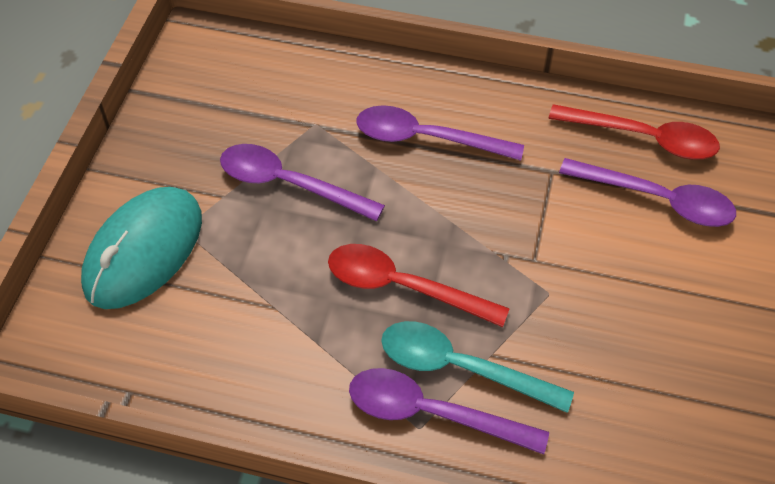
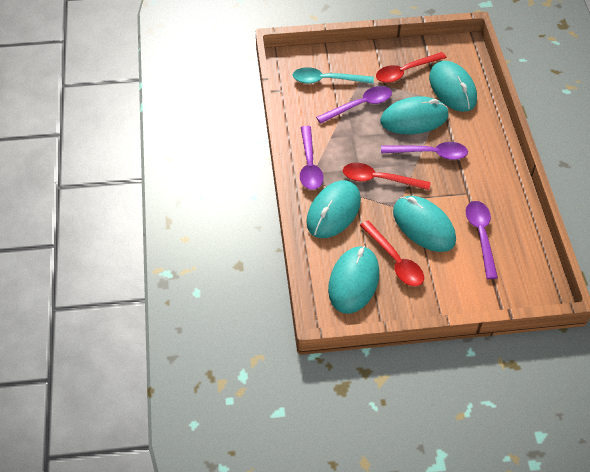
red spoon: 2 -> 3
turquoise mouse: 1 -> 5

